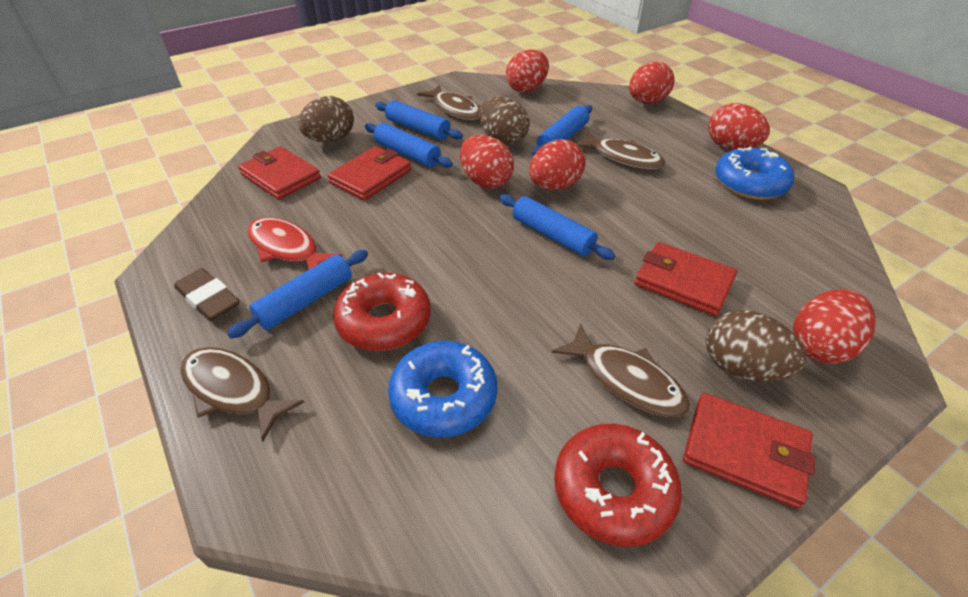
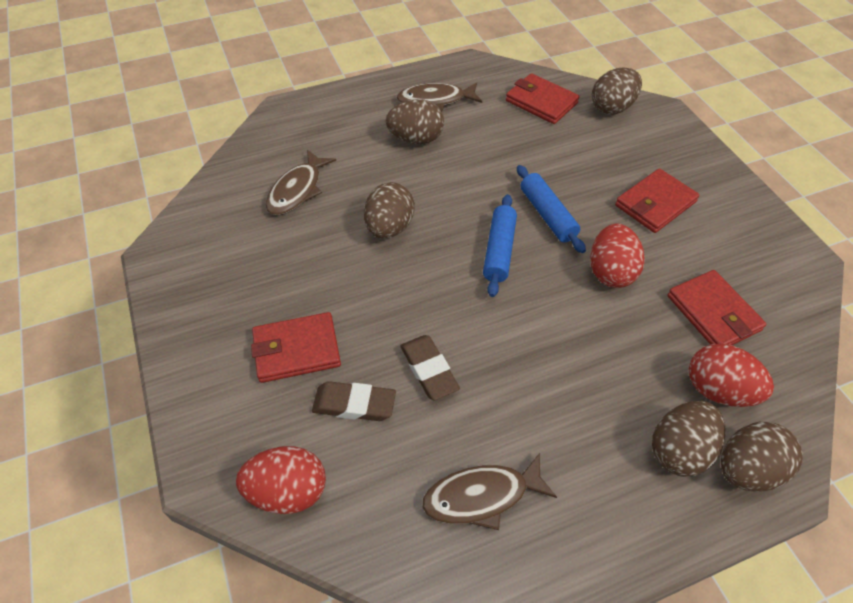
blue donut: 2 -> 0
blue rolling pin: 5 -> 2
brown egg: 3 -> 5
brown eraser: 1 -> 2
brown fish: 4 -> 3
red donut: 2 -> 0
red egg: 6 -> 3
red fish: 1 -> 0

